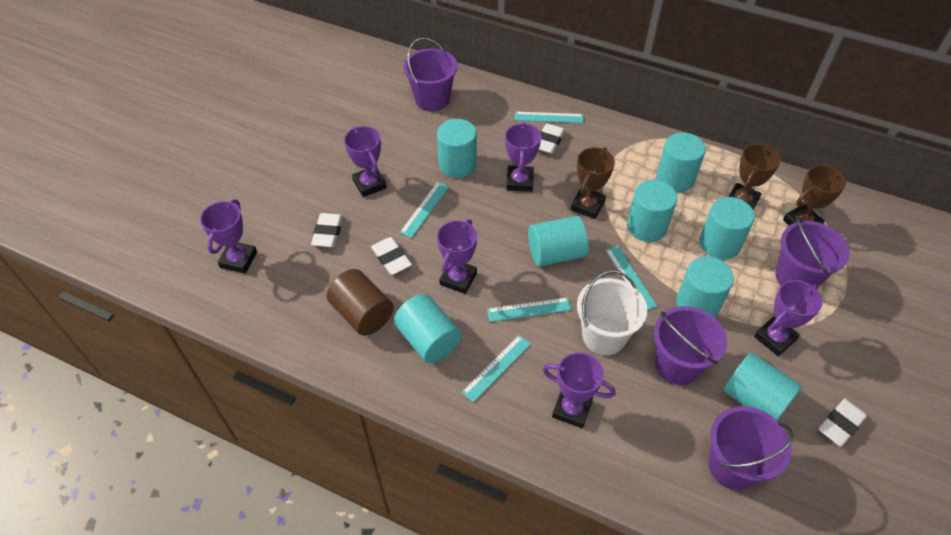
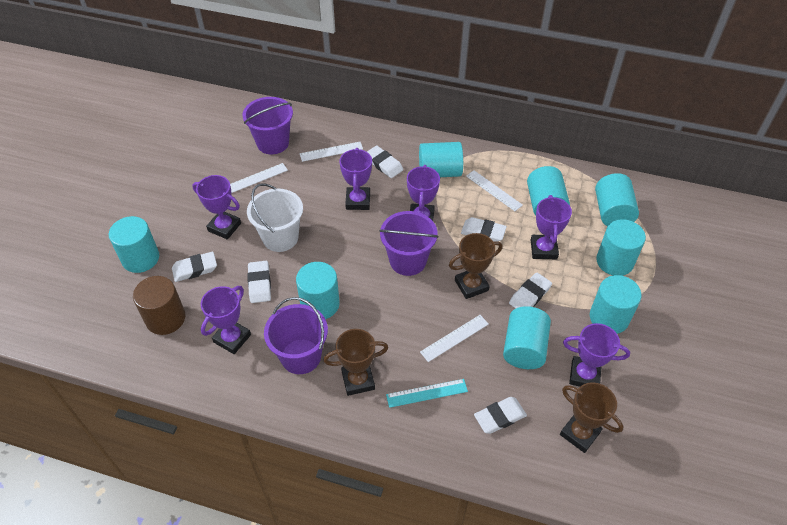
purple bucket: 4 -> 3
turquoise ruler: 5 -> 1
white eraser: 4 -> 6
white ruler: 0 -> 4

